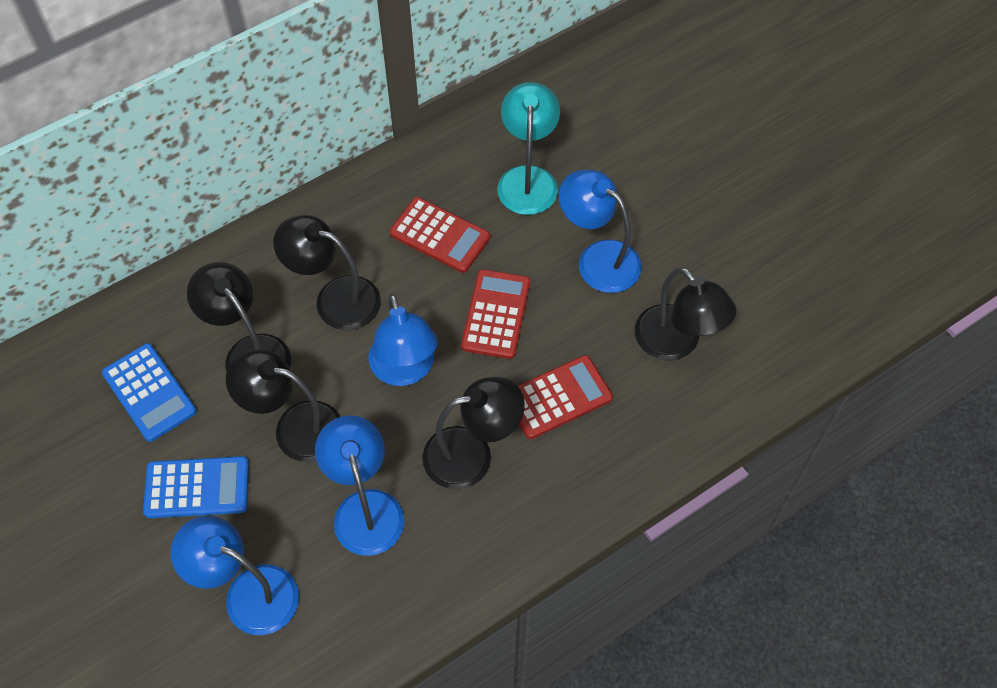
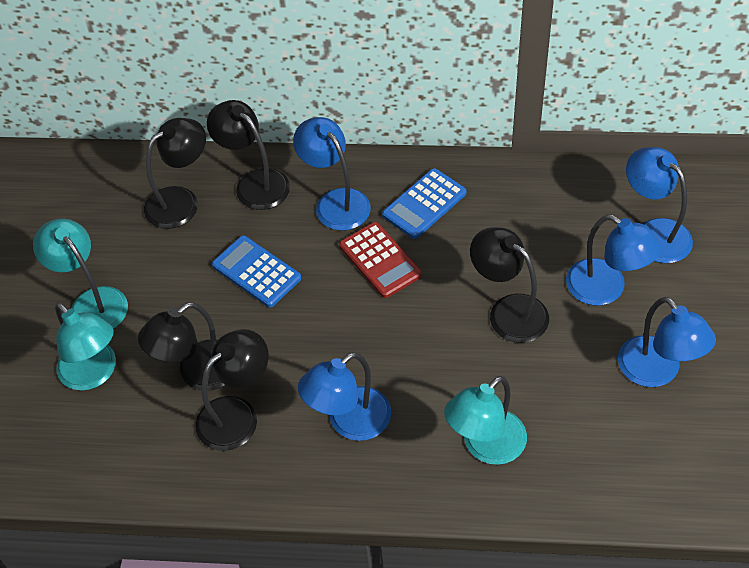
blue lamp: 4 -> 5
red calculator: 3 -> 1
turquoise lamp: 1 -> 3

